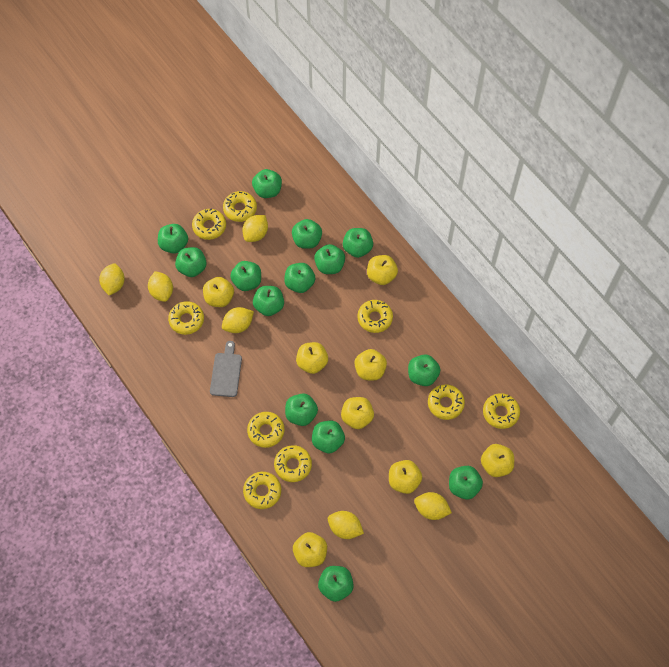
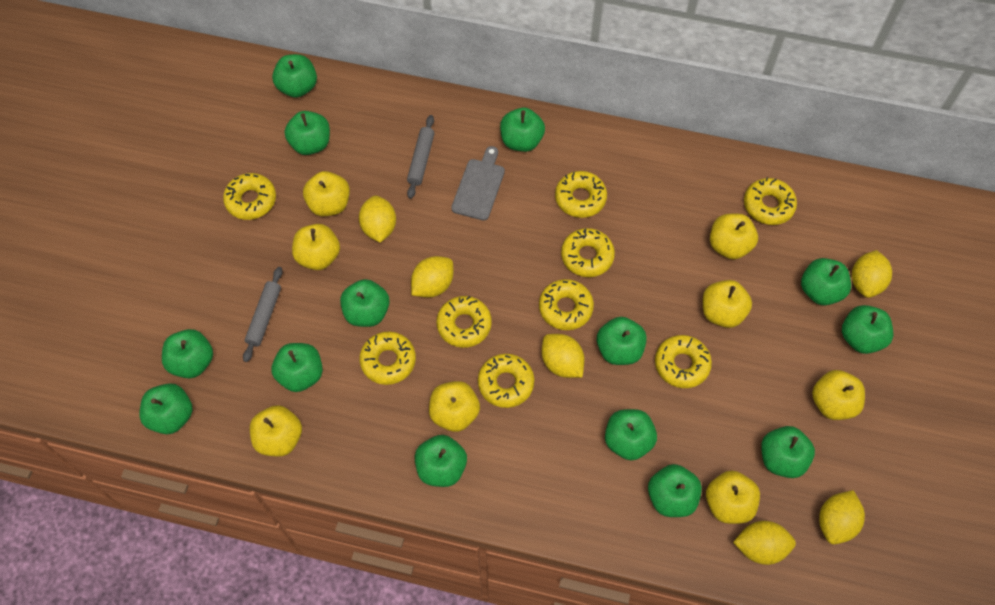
grey rolling pin: 0 -> 2

